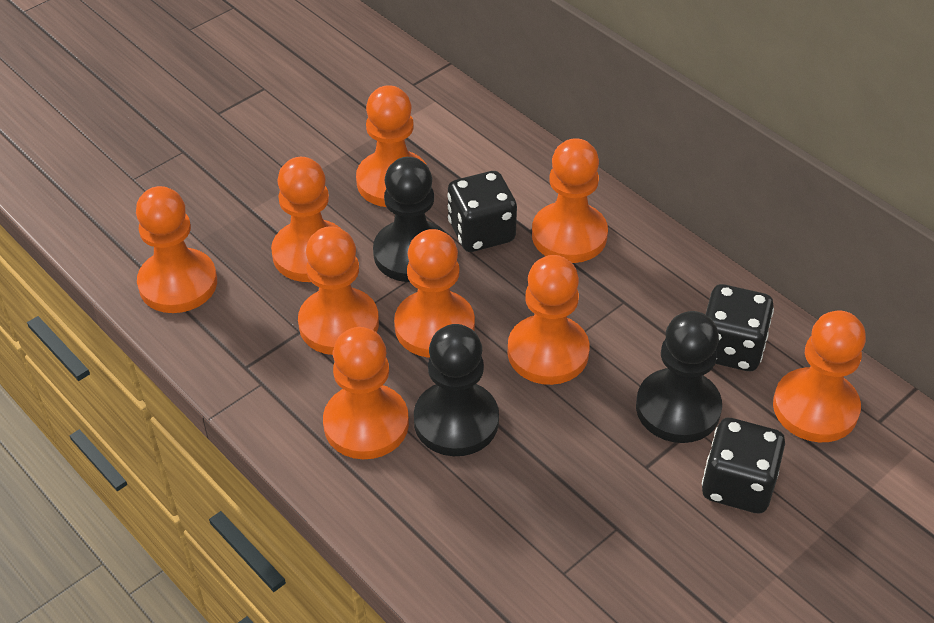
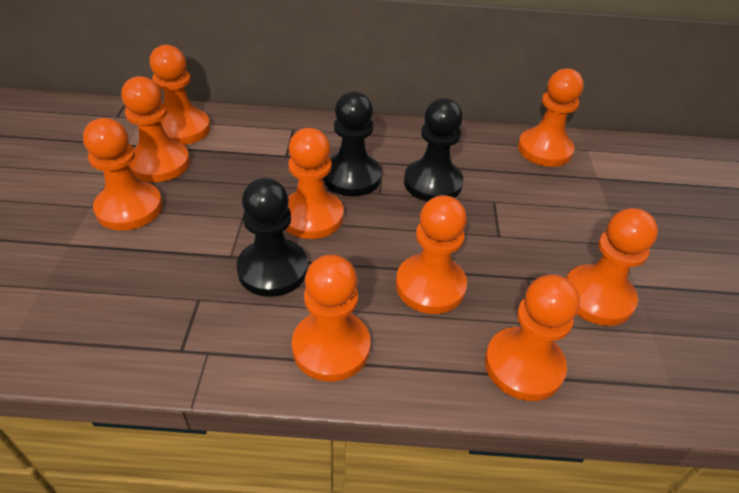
black dice: 3 -> 0

